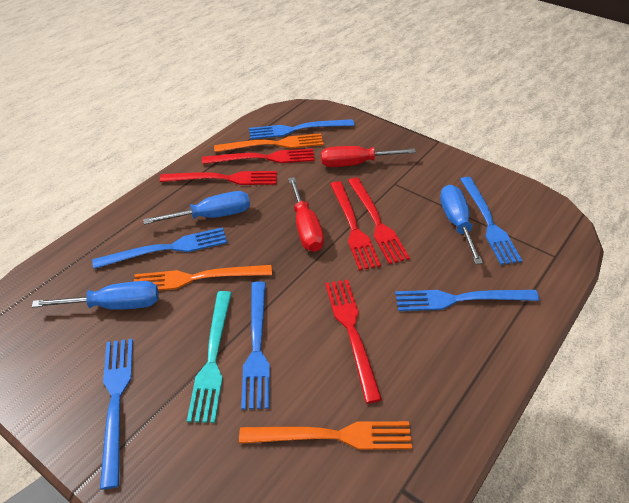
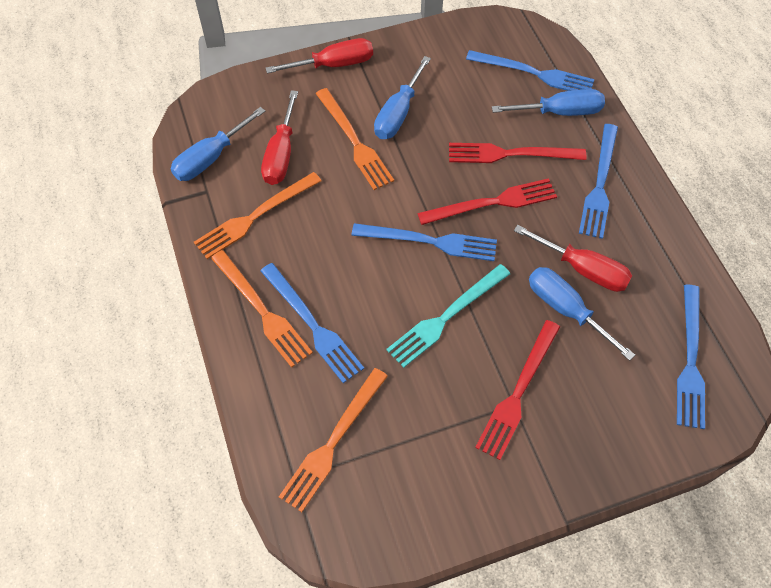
blue fork: 6 -> 5
blue screwdriver: 3 -> 4
orange fork: 3 -> 4
red fork: 5 -> 3
red screwdriver: 2 -> 3

